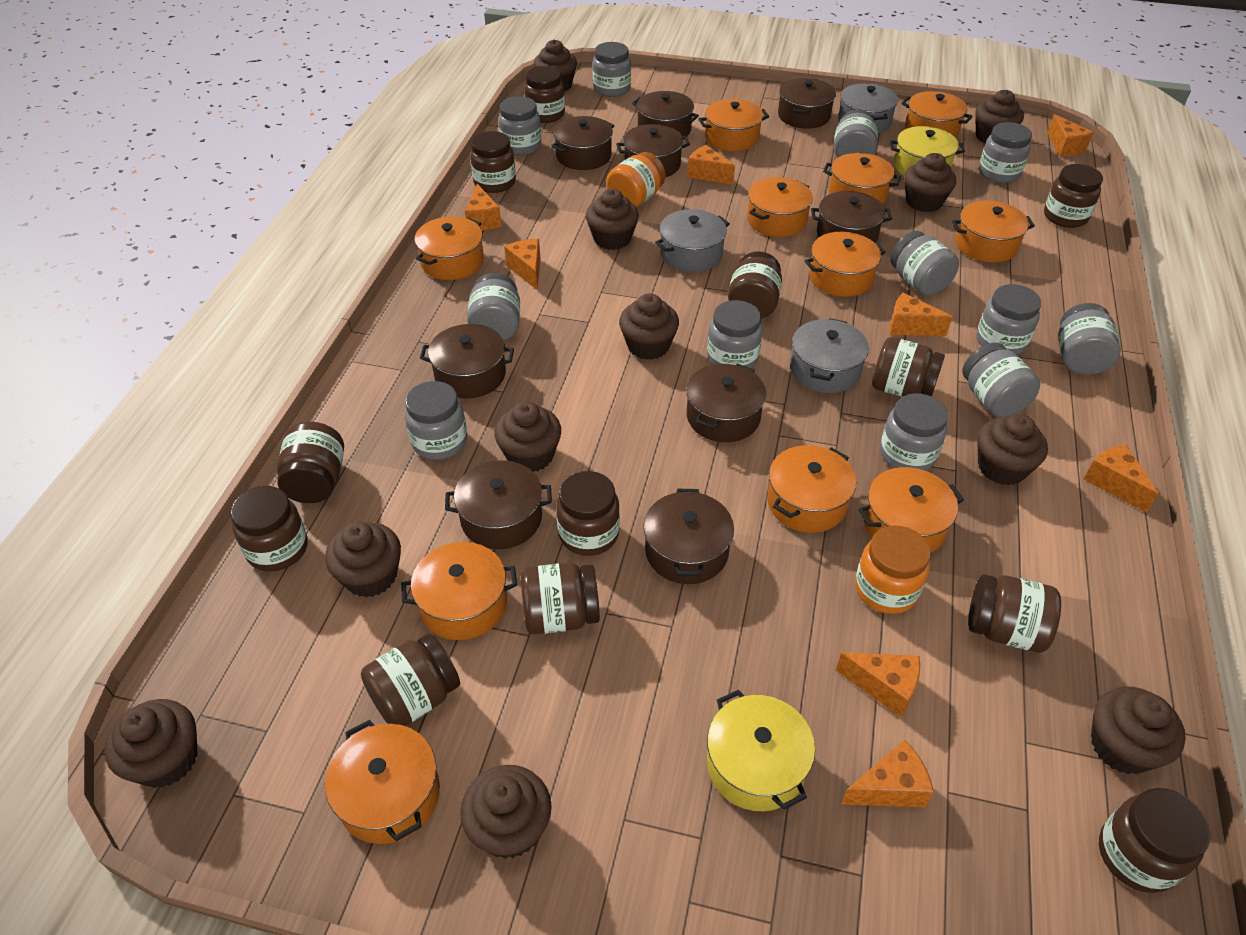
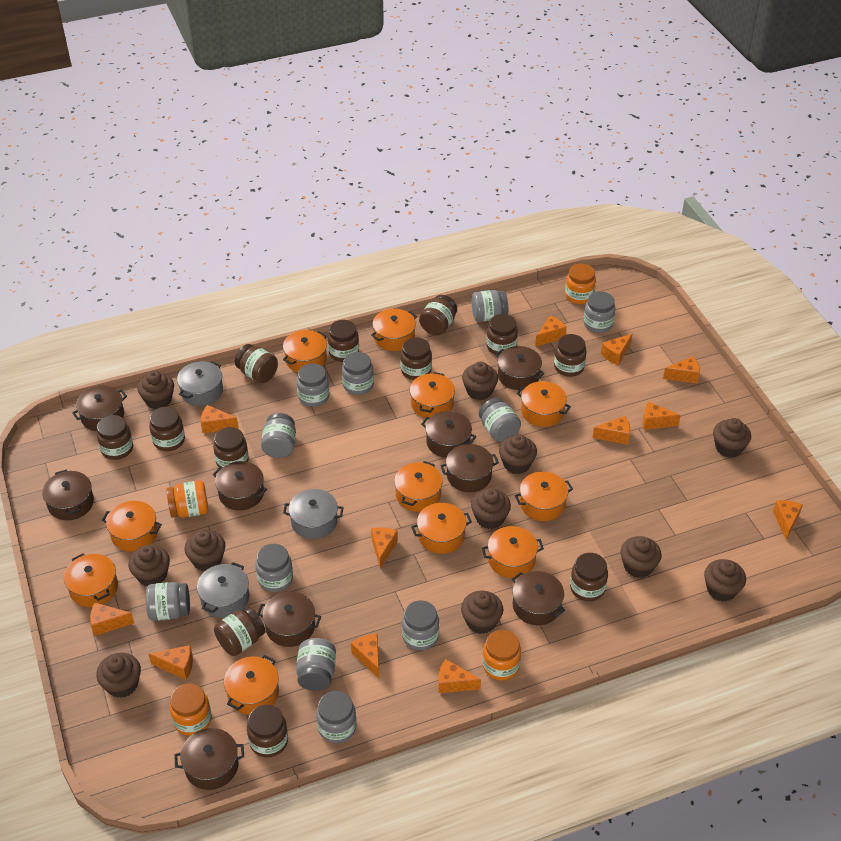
grey jar: 12 -> 11
orange cheese: 8 -> 12
orange jar: 2 -> 4
yellow pot: 2 -> 0

